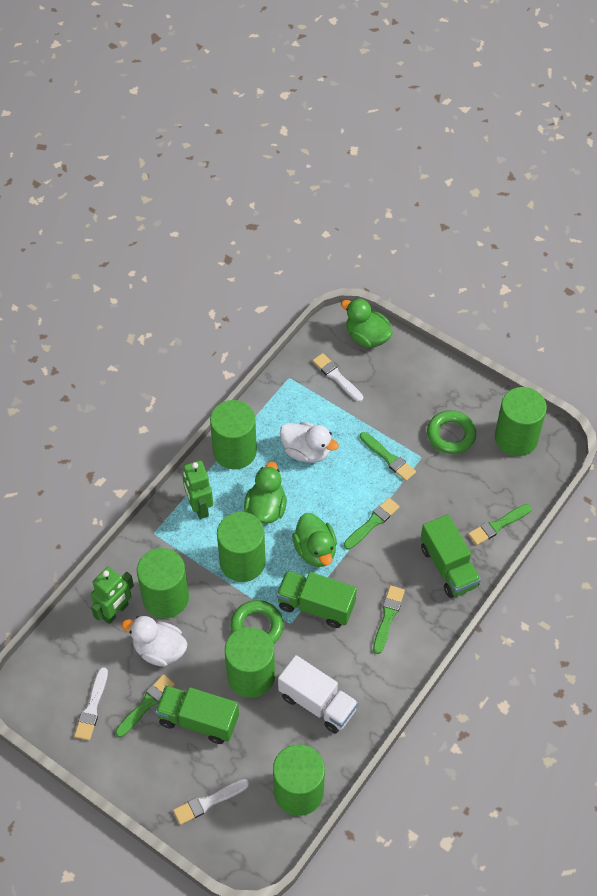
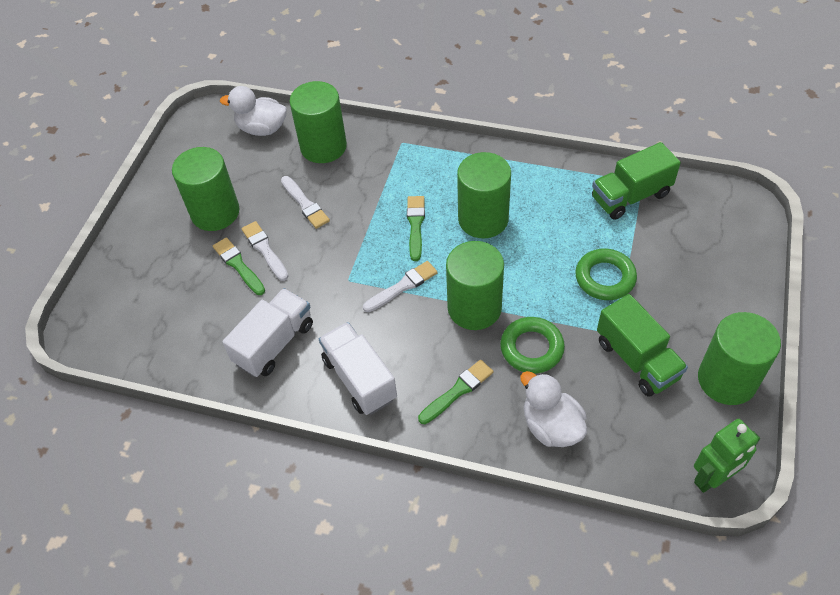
green brush: 5 -> 3
green cylinder: 6 -> 5
green duck: 3 -> 0
green robot: 2 -> 1
green truck: 3 -> 2
white truck: 1 -> 2

